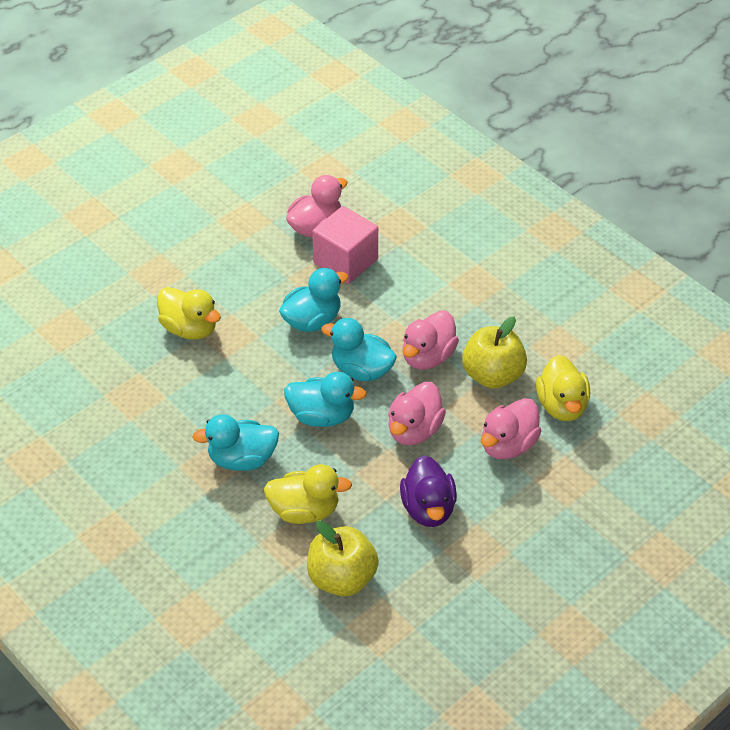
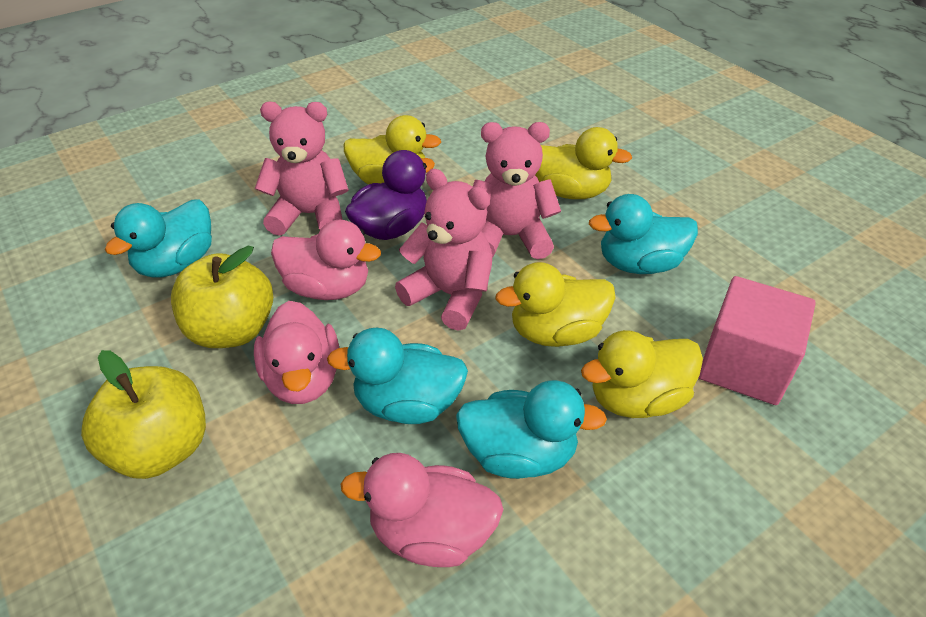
pink duck: 4 -> 3
pink teddy bear: 0 -> 3
yellow duck: 3 -> 4

